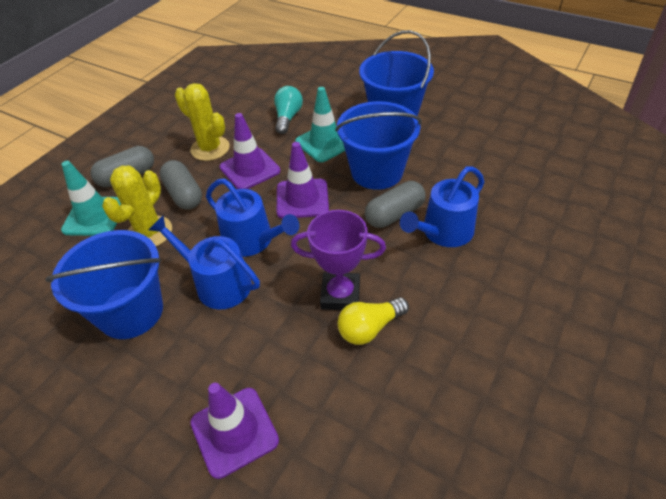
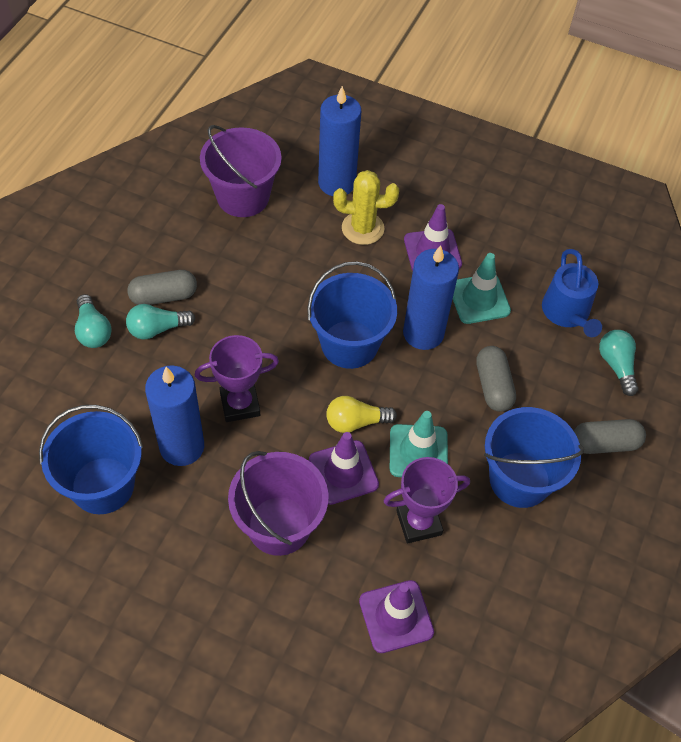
blue candle: 0 -> 3
blue watering can: 3 -> 1
purple bucket: 0 -> 2
purple trophy: 1 -> 2
turquoise light bulb: 1 -> 3
yellow cactus: 2 -> 1

